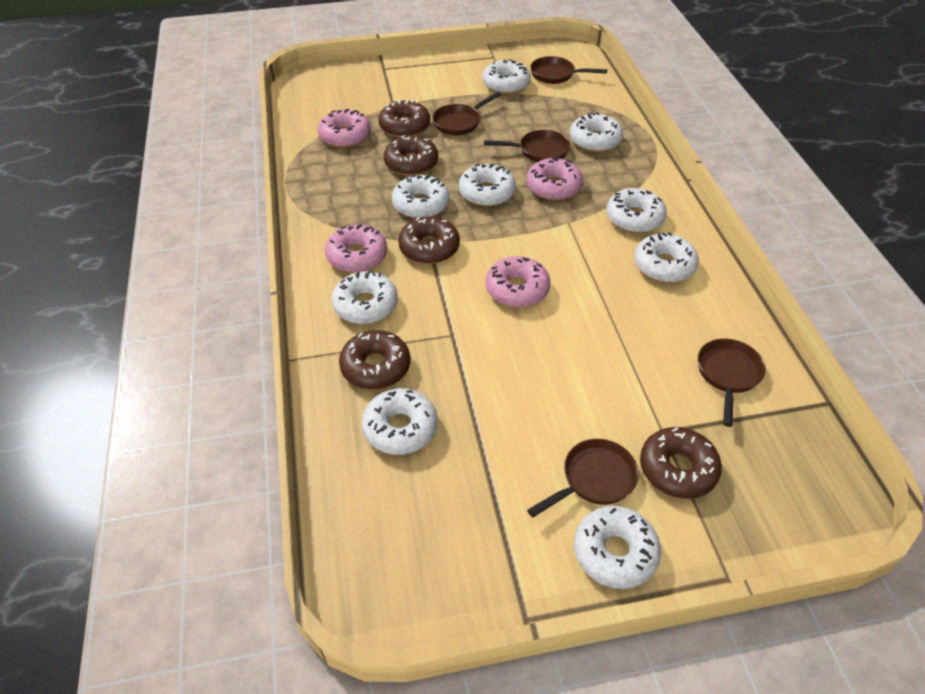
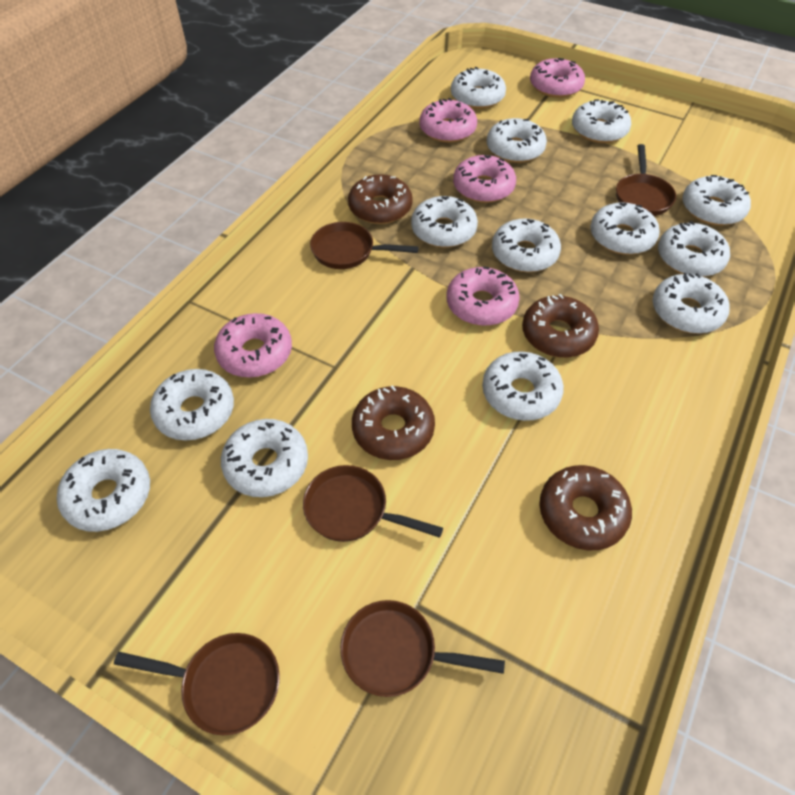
brown donut: 5 -> 4
pink donut: 4 -> 5
white donut: 9 -> 13

